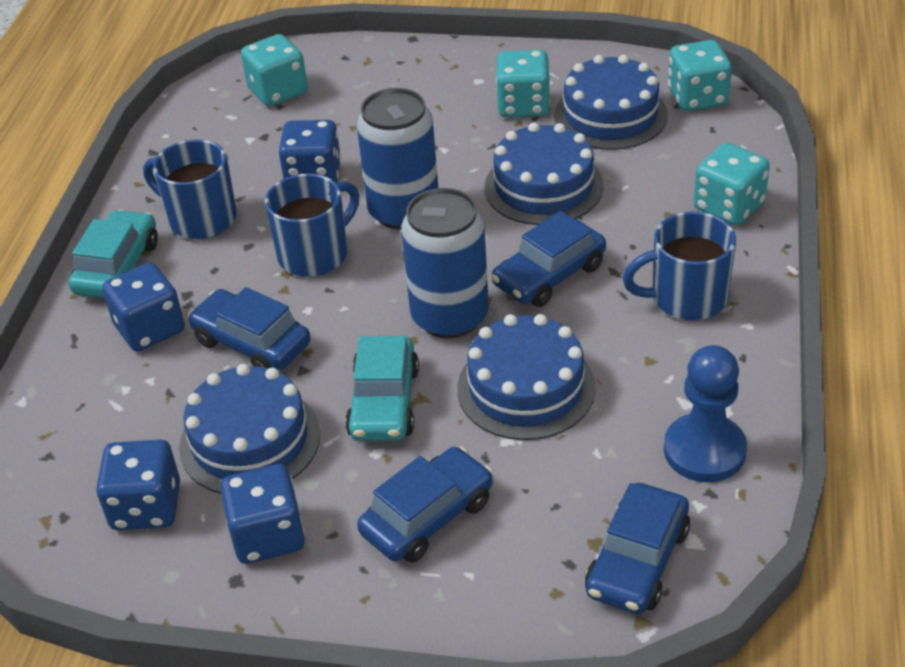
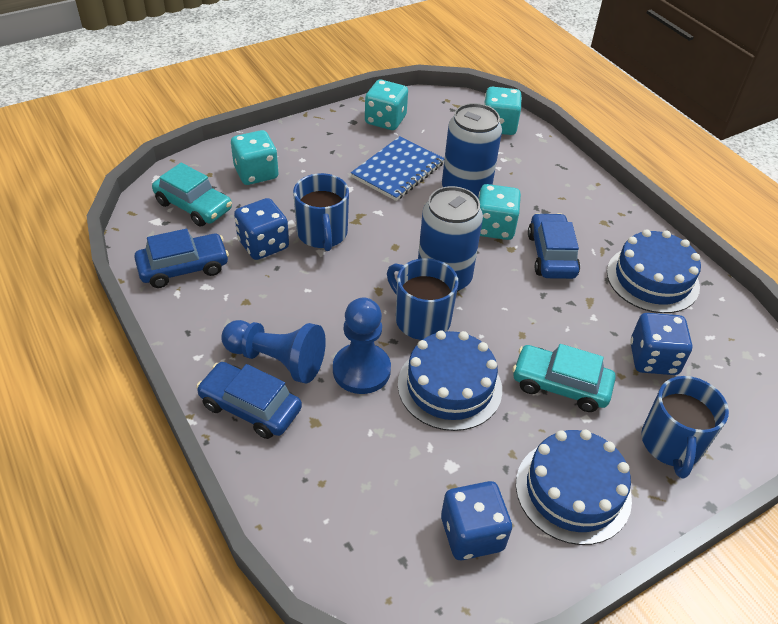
blue cake: 4 -> 3
blue car: 4 -> 3
blue dice: 4 -> 3
blue notebook: 0 -> 1
blue pawn: 1 -> 2

